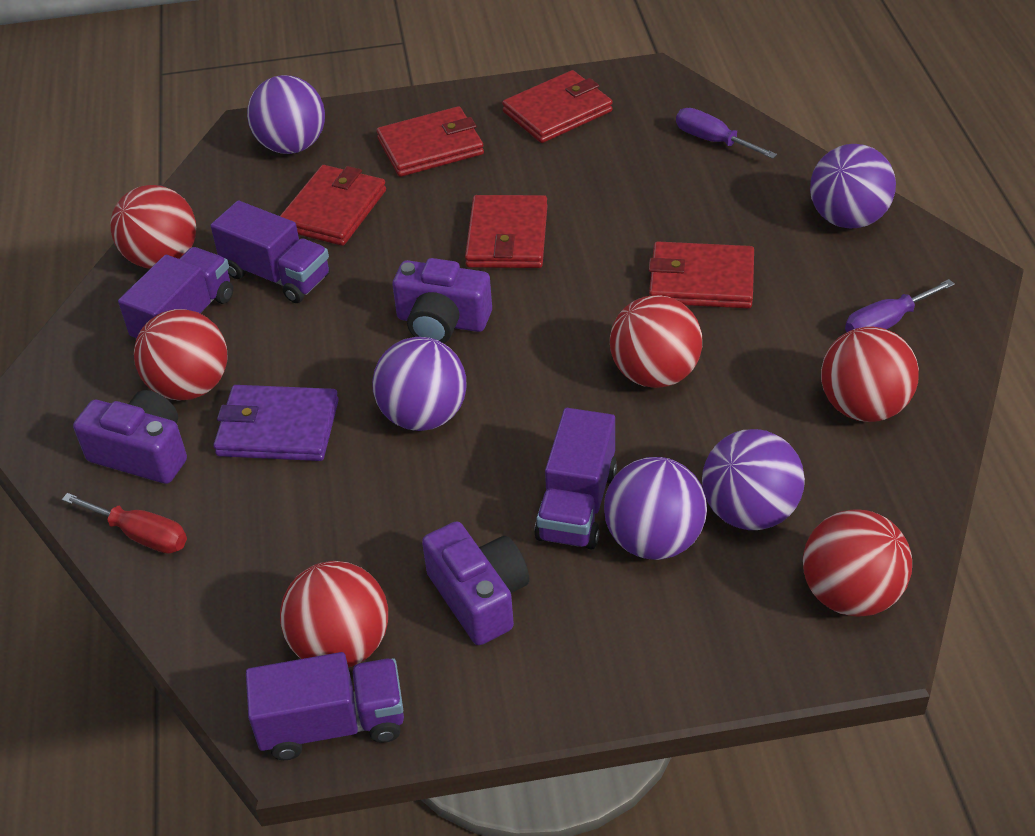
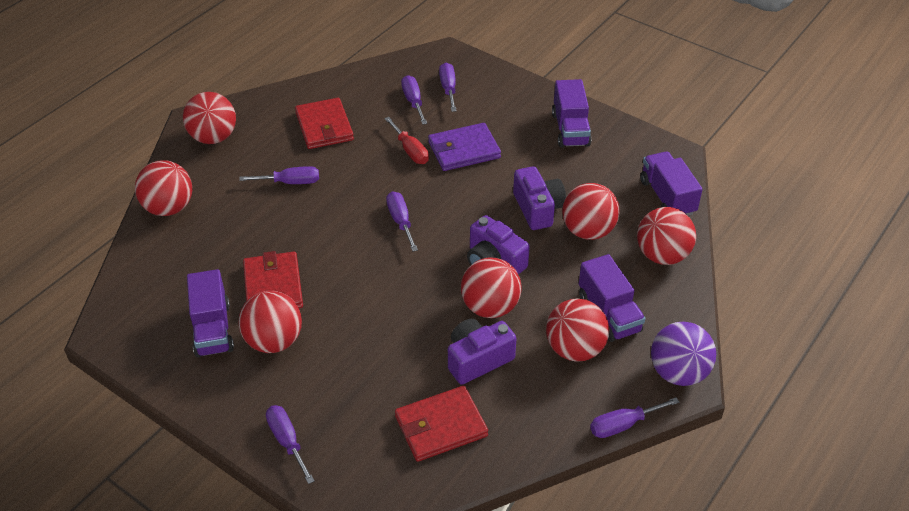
purple ball: 5 -> 1
purple screwdriver: 2 -> 6
red ball: 6 -> 7
red wallet: 5 -> 3

